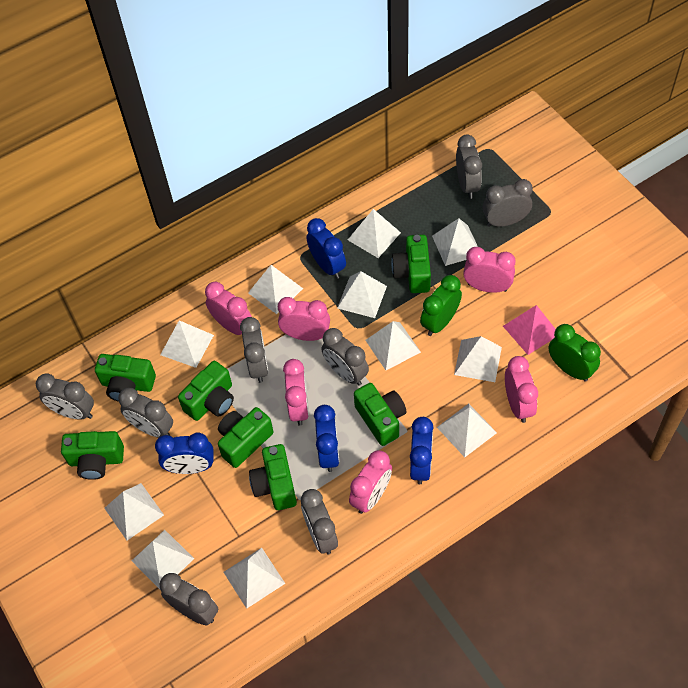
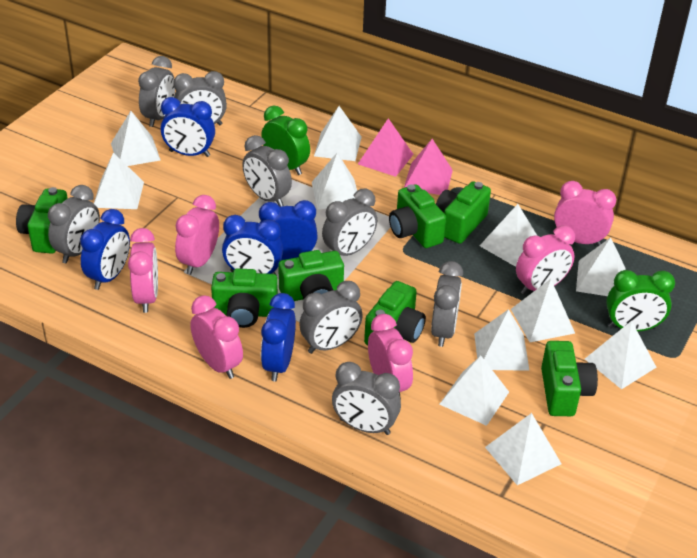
blue clock: 4 -> 5
pink pyramid: 1 -> 2

